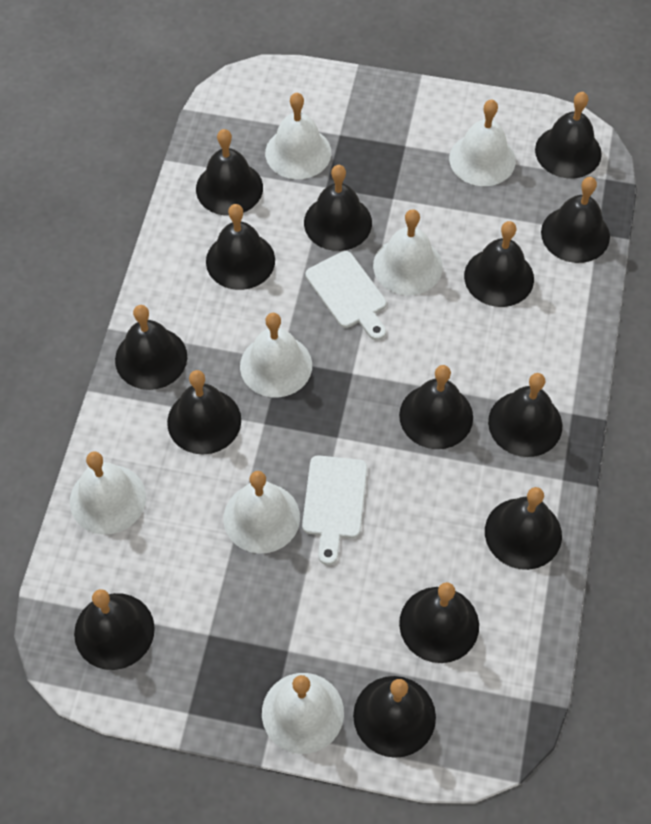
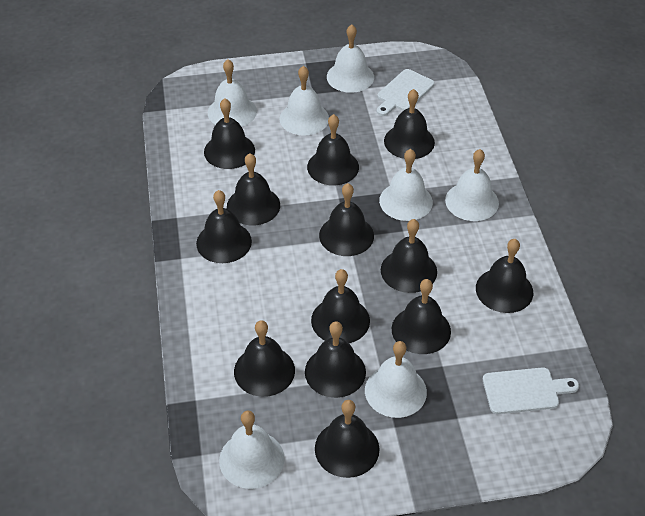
black bell: 14 -> 13

